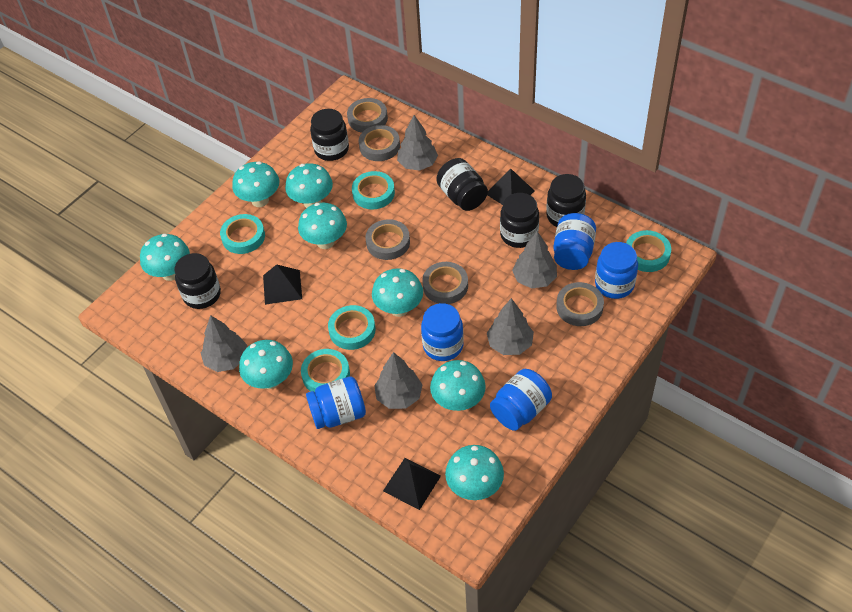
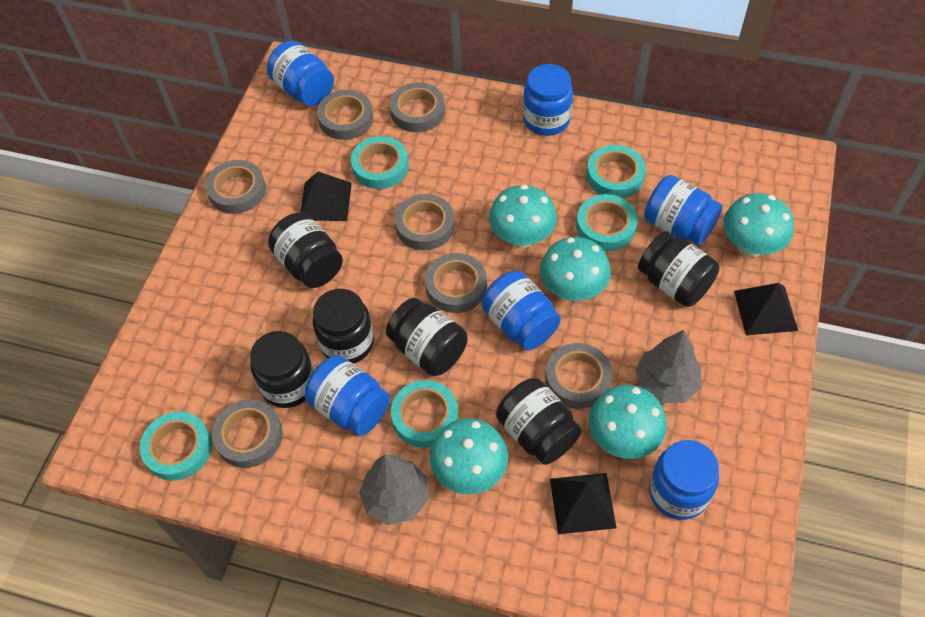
black jar: 5 -> 6
blue jar: 5 -> 6
grey tape: 5 -> 7
grey tree: 5 -> 2
turquoise mushroom: 8 -> 5

